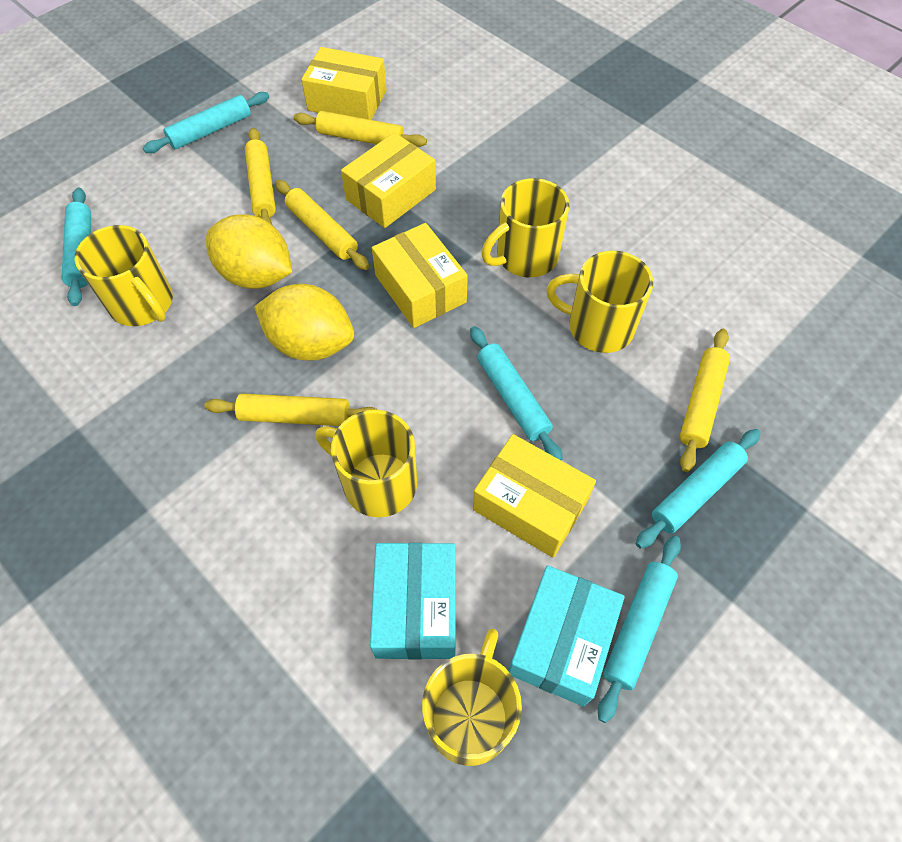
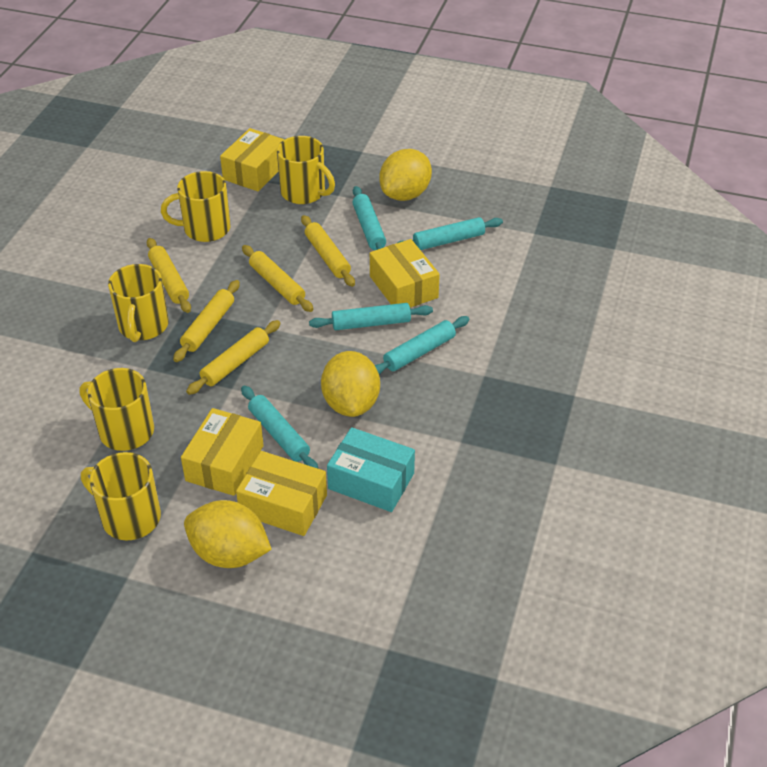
turquoise box: 2 -> 1
yellow lemon: 2 -> 3

